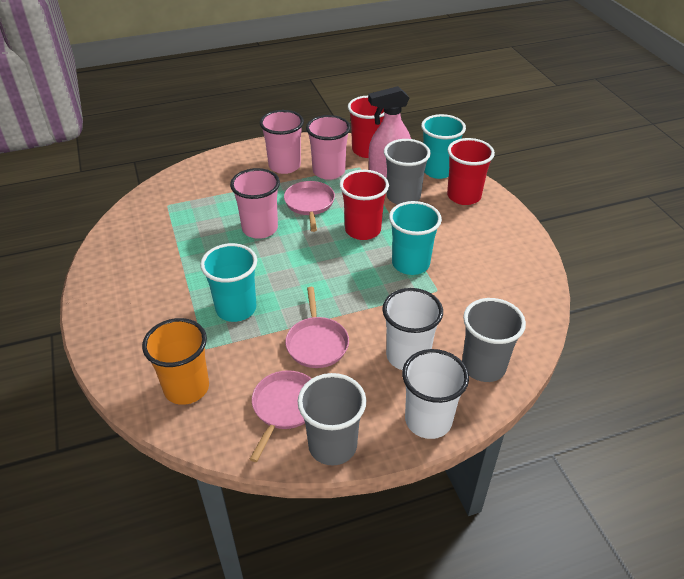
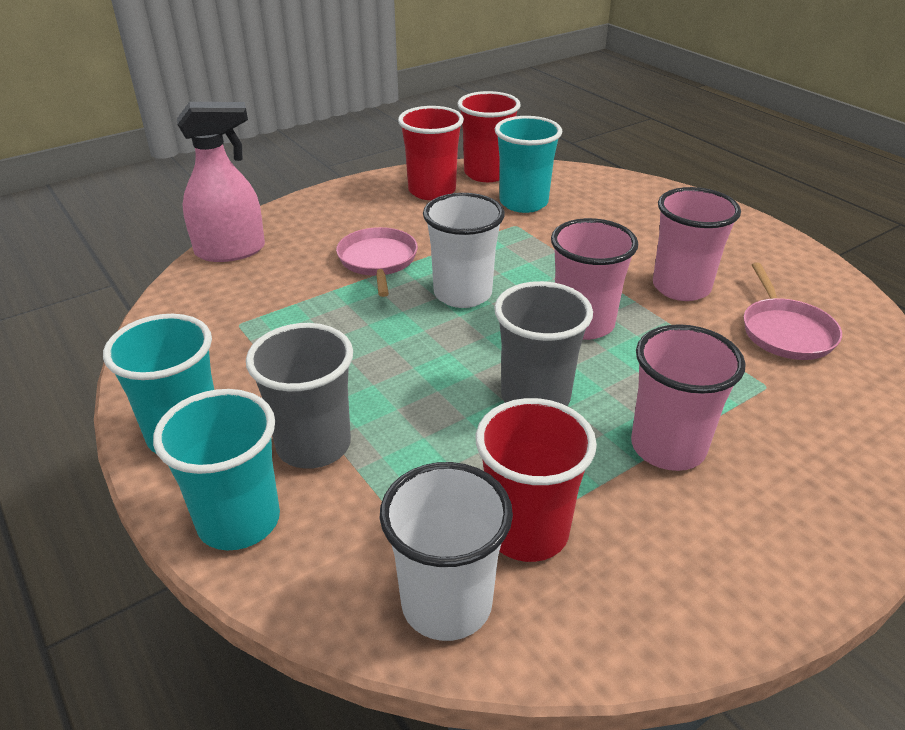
grey cup: 3 -> 2
orange cup: 1 -> 0
pink pan: 3 -> 2

